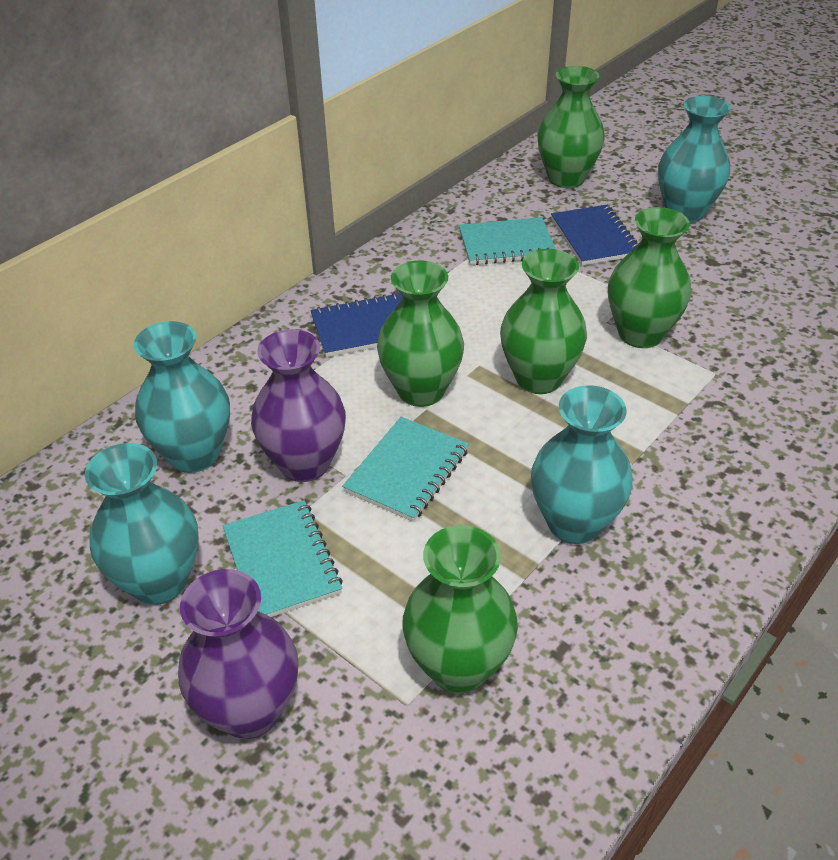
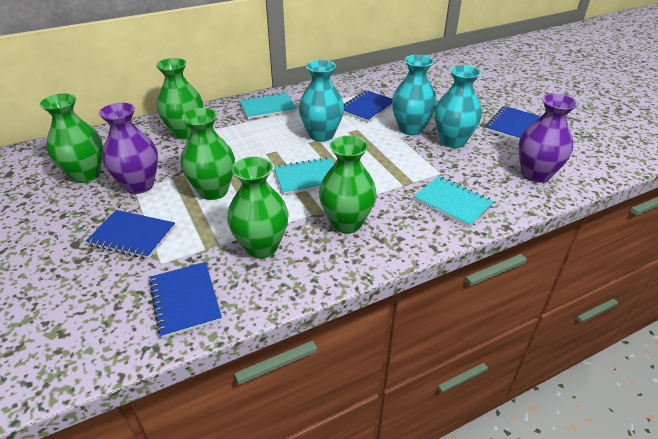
blue notebook: 2 -> 4
turquoise vase: 4 -> 3

